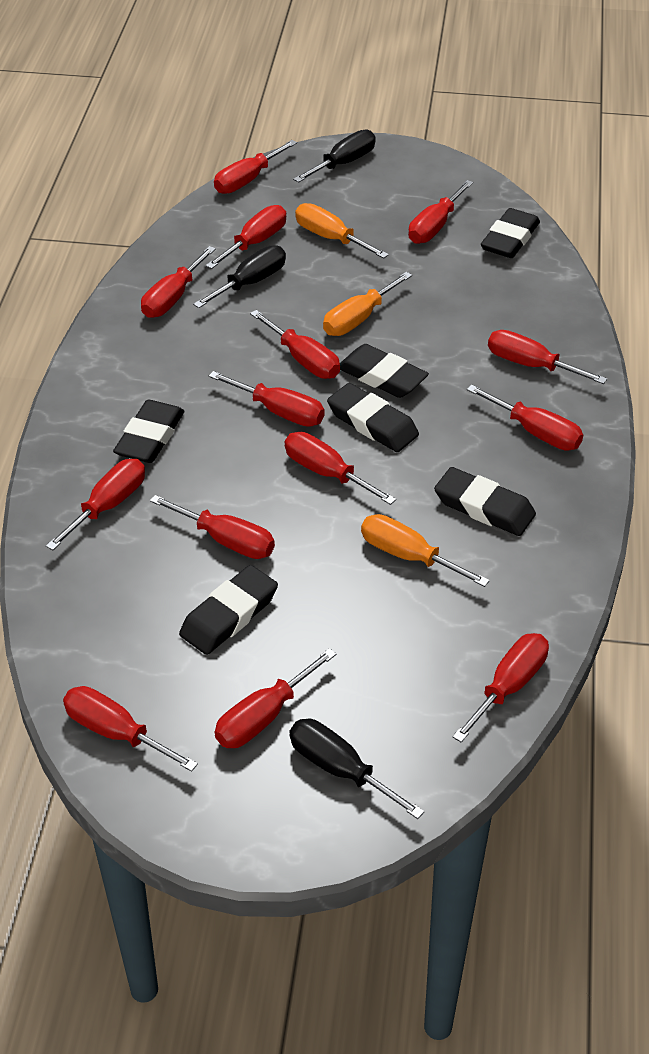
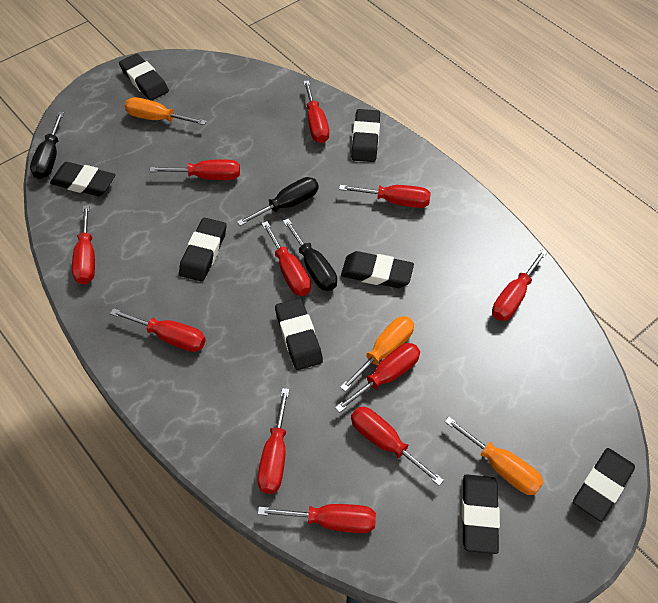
black eraser: 6 -> 8
red screwdriver: 14 -> 11

